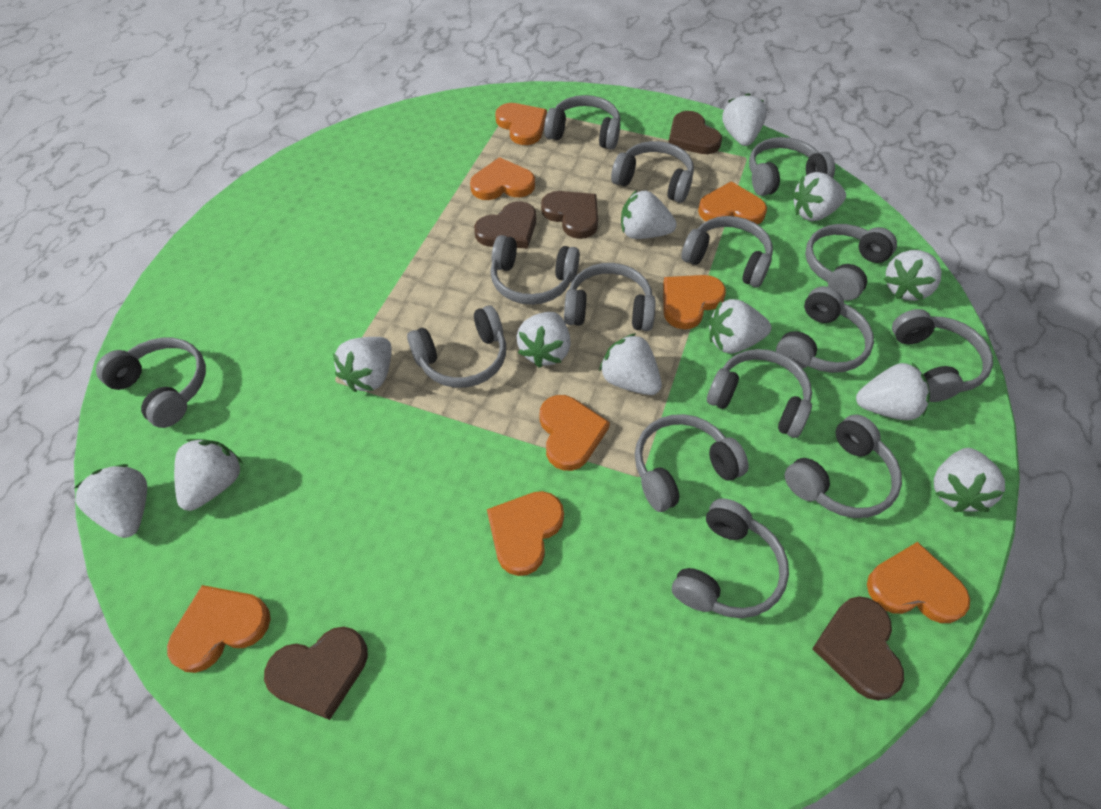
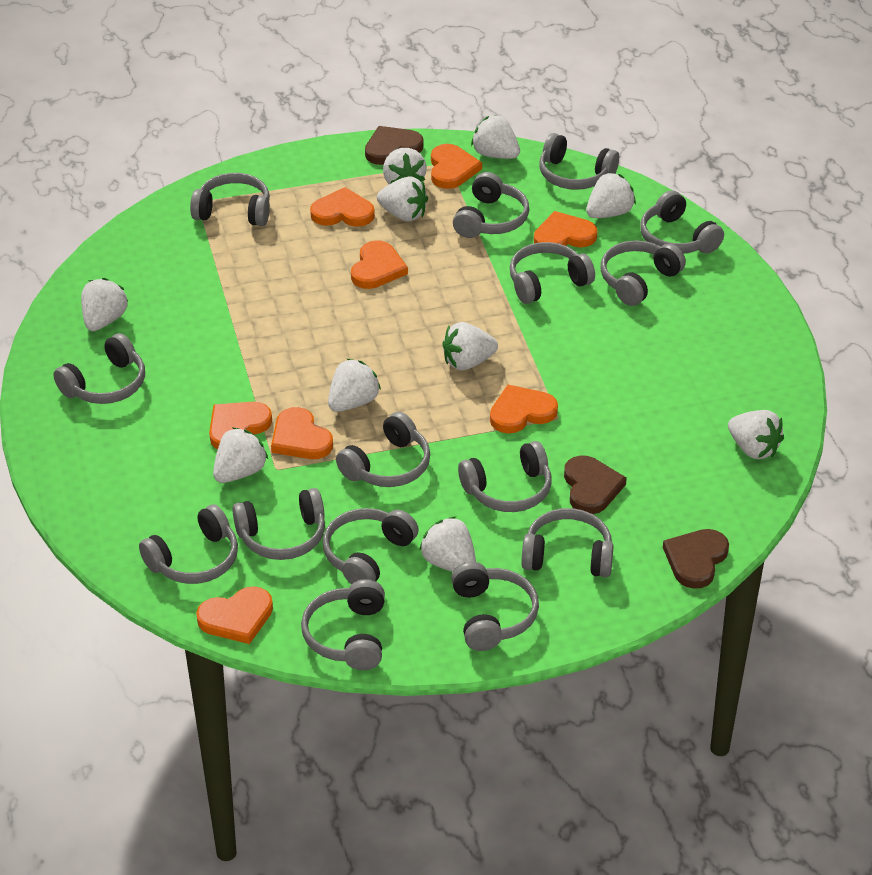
brown heart: 5 -> 3
white strawberry: 12 -> 10

